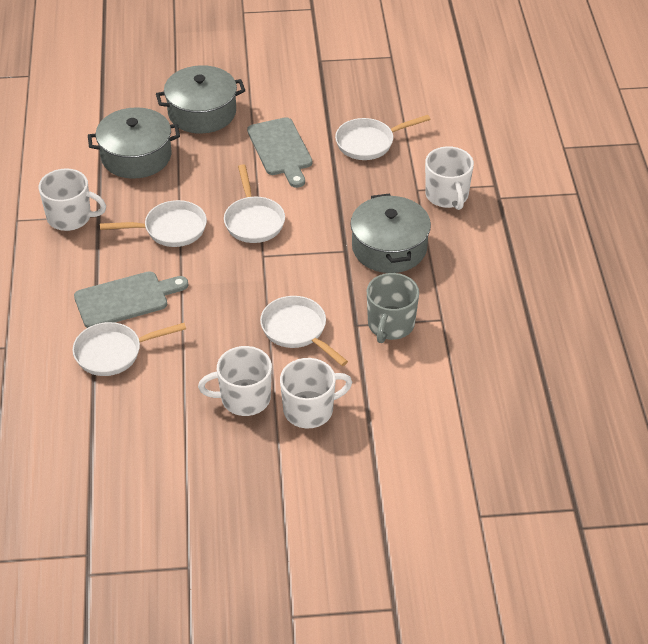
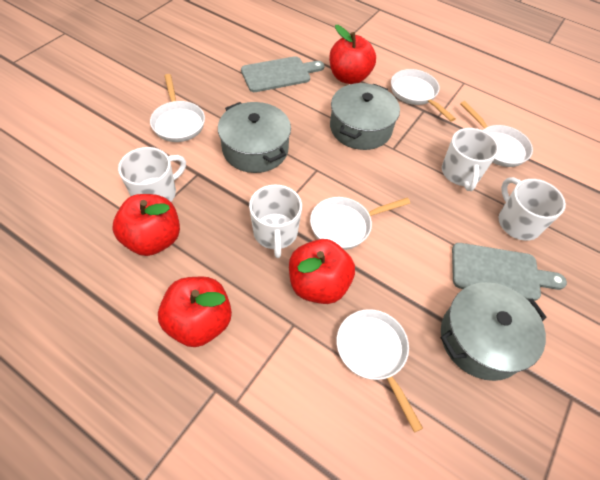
grey mug: 1 -> 0
red apple: 0 -> 4

